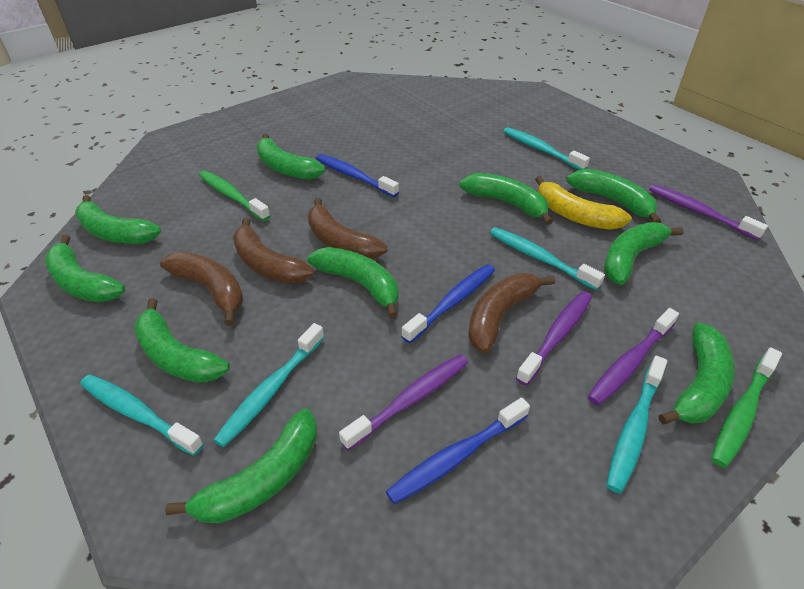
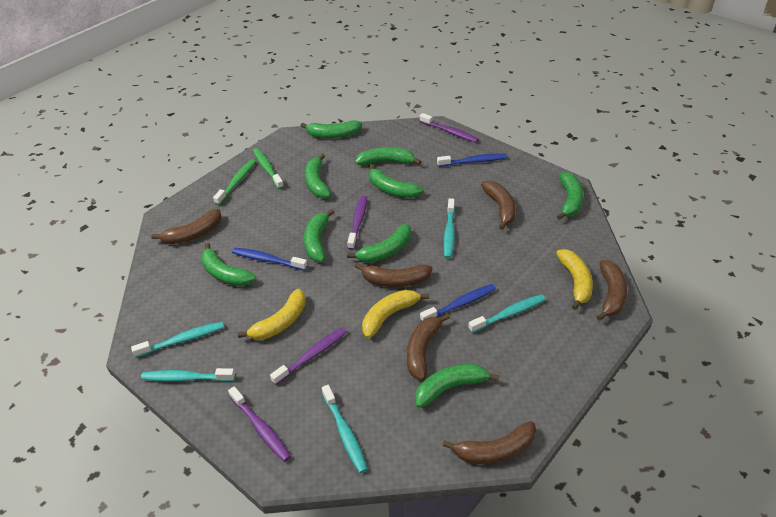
brown banana: 4 -> 6
green banana: 10 -> 9
yellow banana: 1 -> 3

